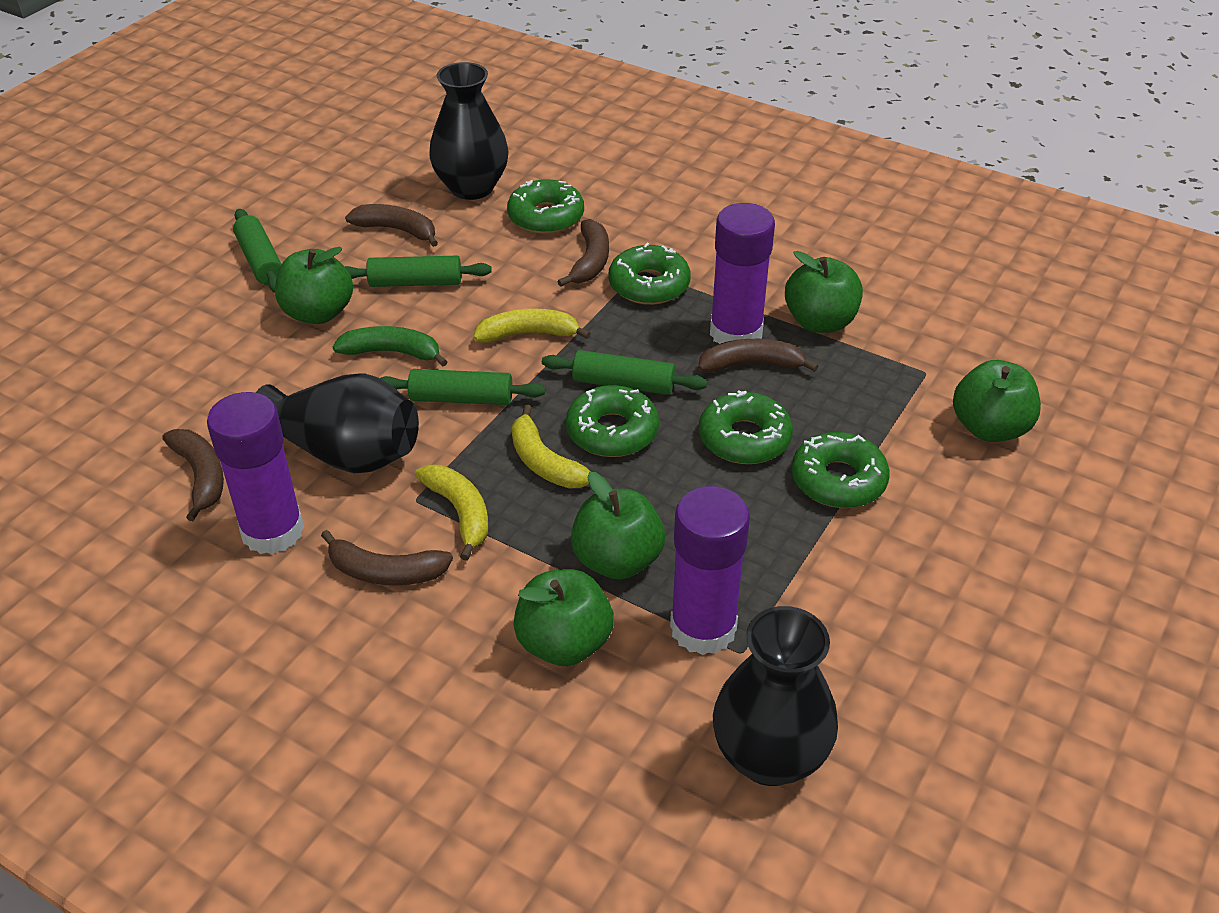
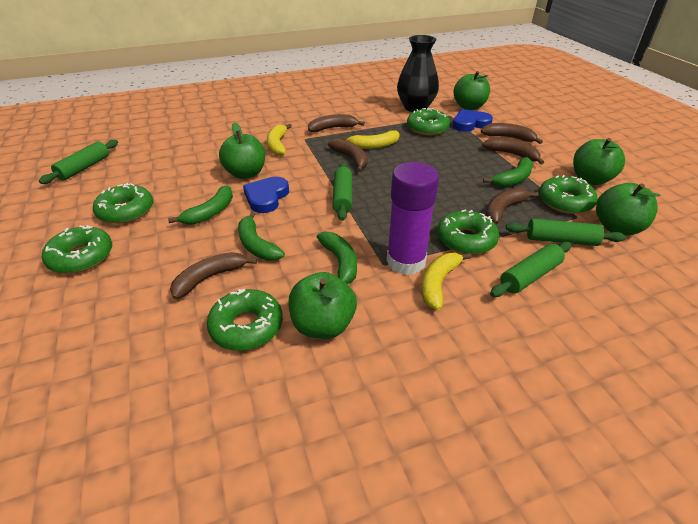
black vase: 3 -> 1
blue heart: 0 -> 2
brown banana: 5 -> 6
green banana: 1 -> 4
green donut: 5 -> 6
purple glue stick: 3 -> 1

